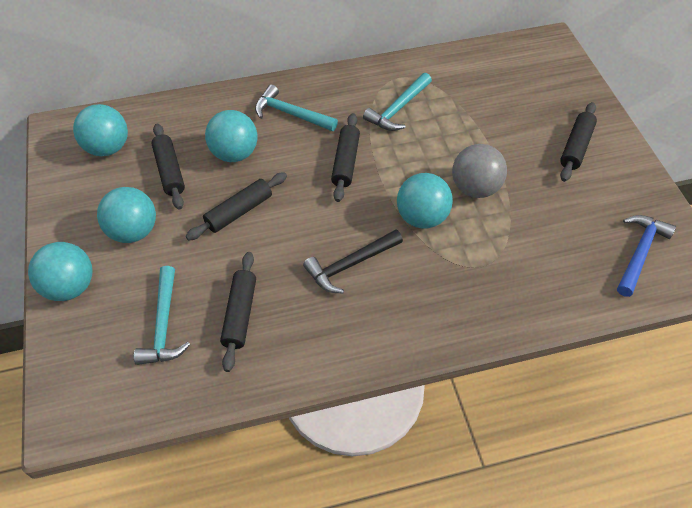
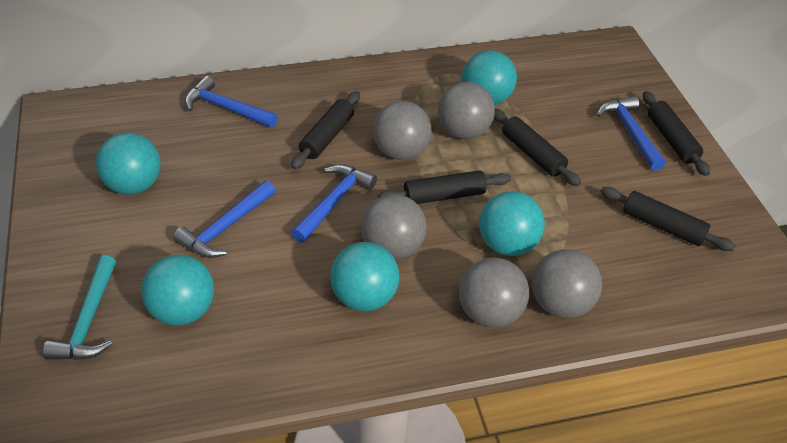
black hammer: 1 -> 0
blue hammer: 1 -> 4
grey ball: 1 -> 5
turquoise hammer: 3 -> 1

